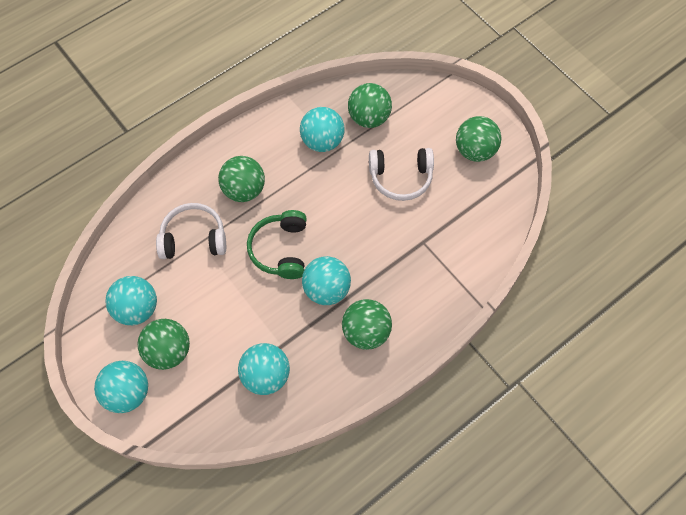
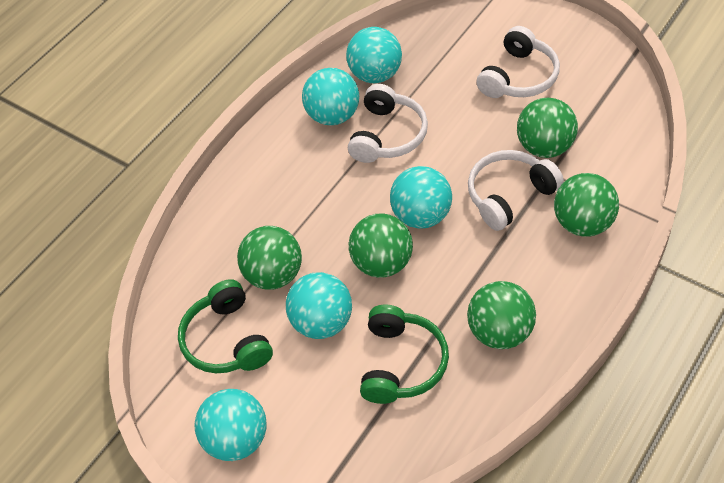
green headphones: 1 -> 2
white headphones: 2 -> 3

